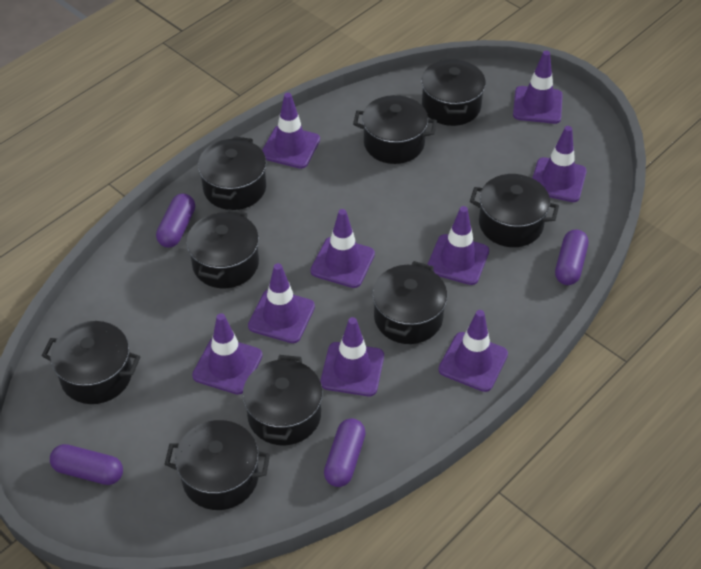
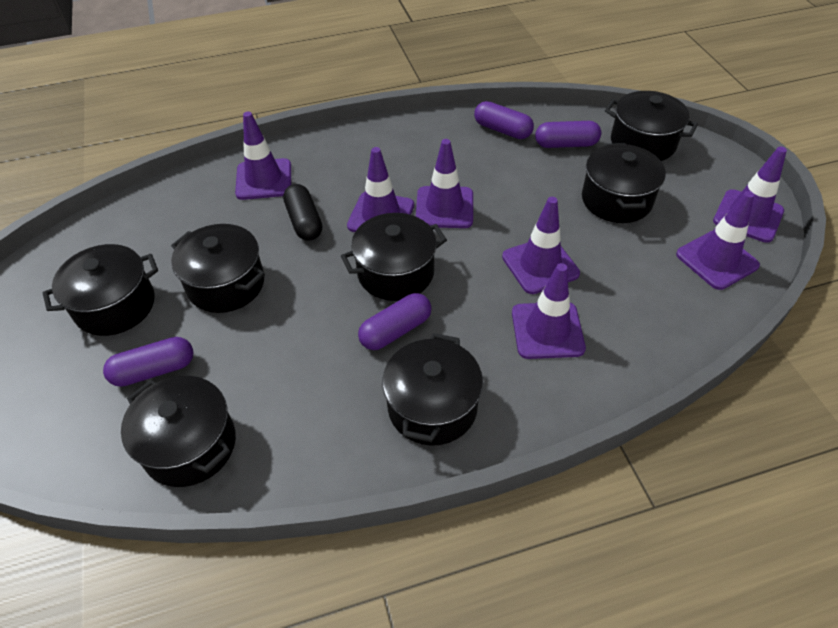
black capsule: 0 -> 1
black pot: 9 -> 7
purple traffic cone: 9 -> 7

